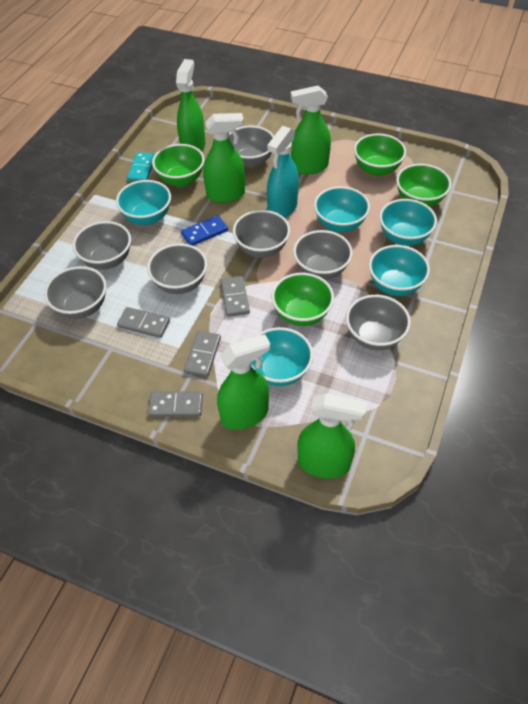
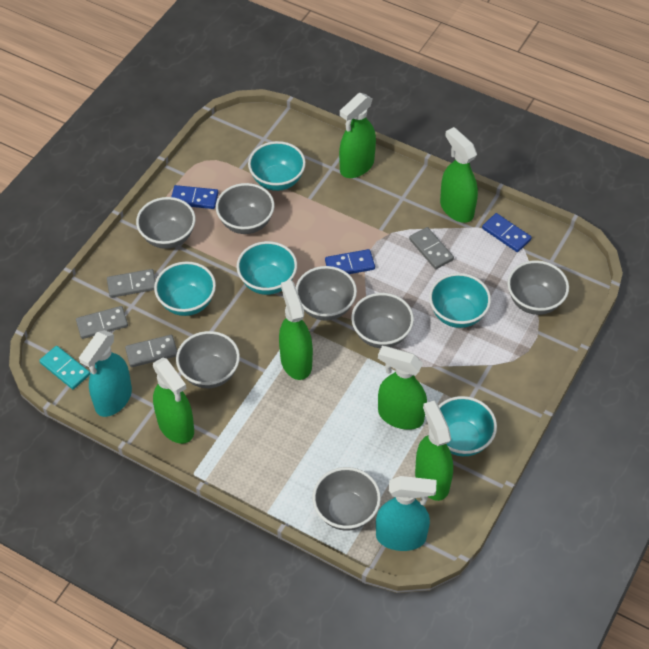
blue domino: 1 -> 3
green bowl: 4 -> 0
green spray bottle: 5 -> 6
turquoise spray bottle: 1 -> 2

